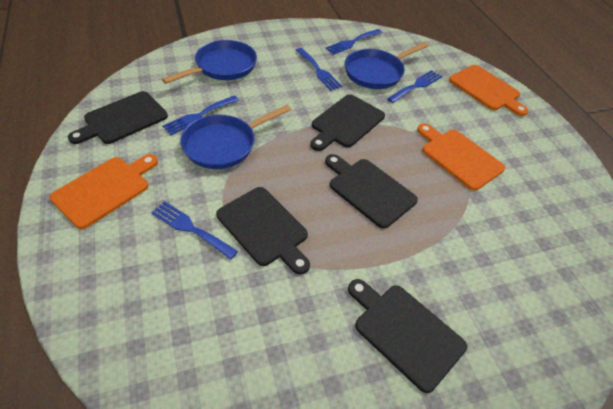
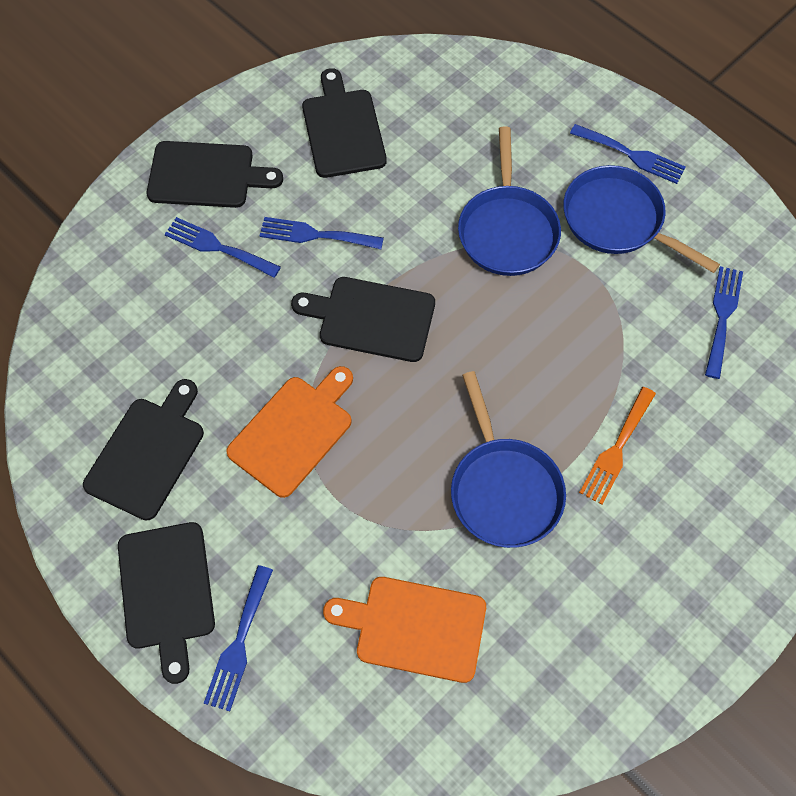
orange cutting board: 3 -> 2
orange fork: 0 -> 1

